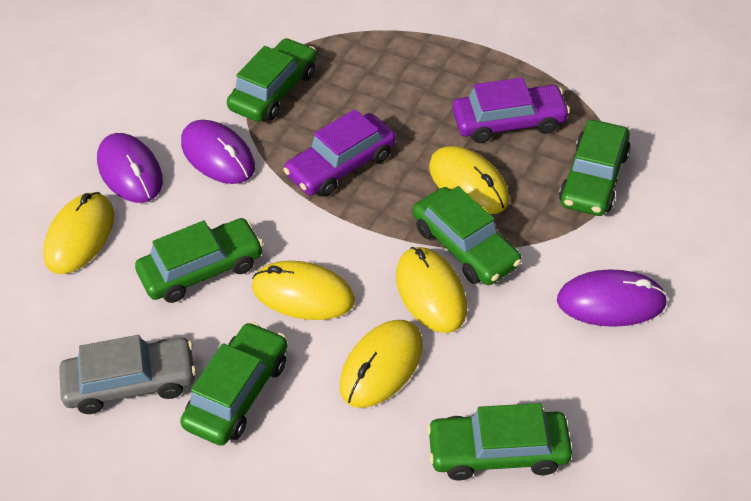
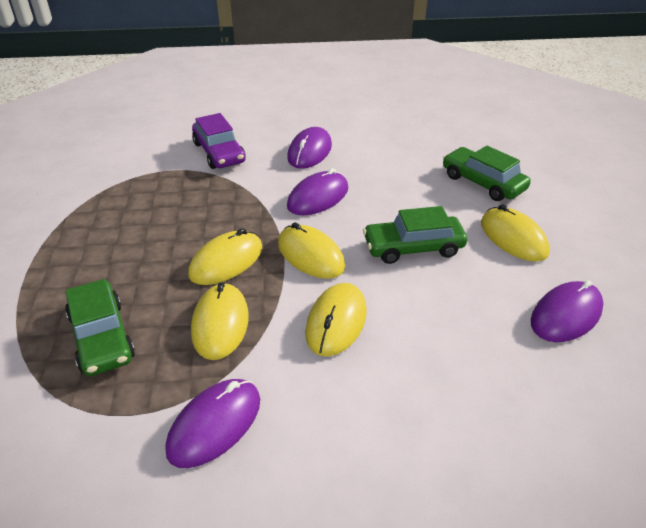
green car: 6 -> 3
grey car: 1 -> 0
purple car: 2 -> 1
purple mouse: 3 -> 4

